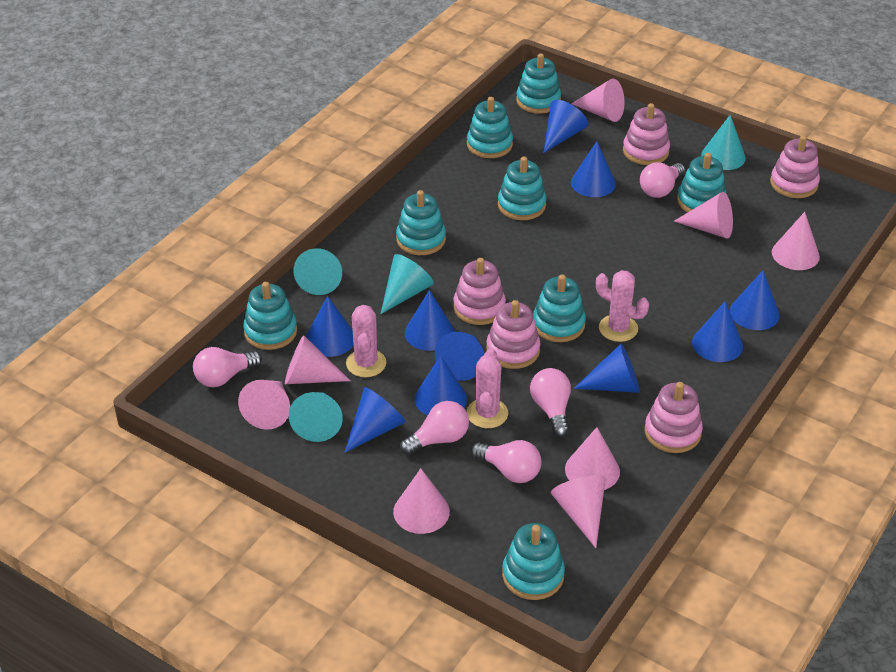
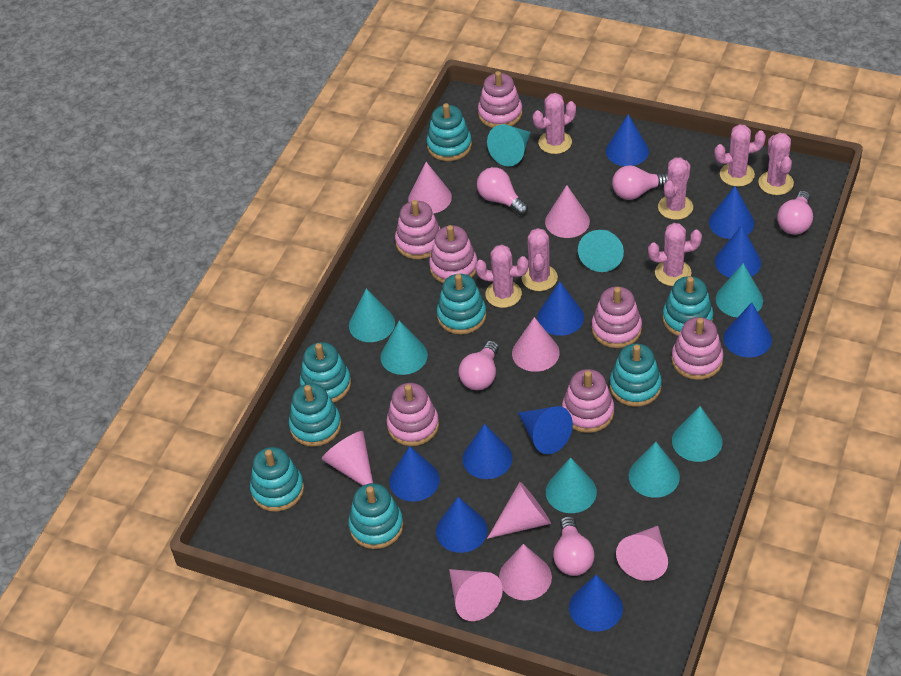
pink cactus: 3 -> 7
pink stacking toy: 5 -> 7
turquoise cone: 4 -> 8

